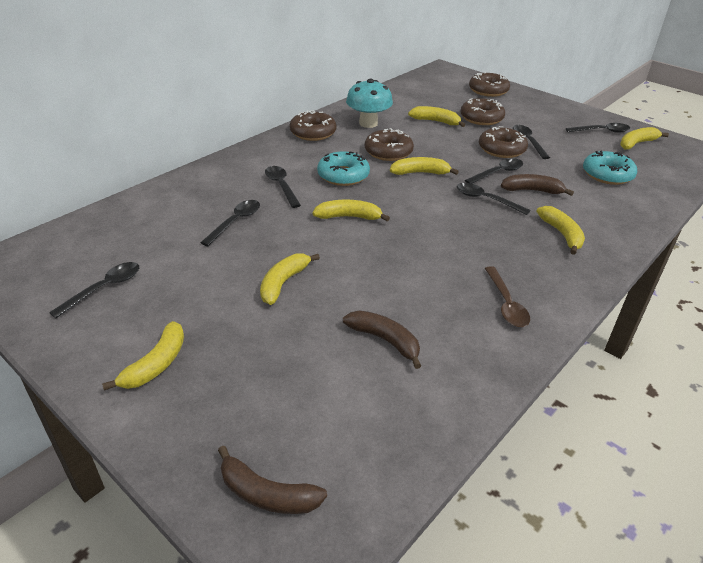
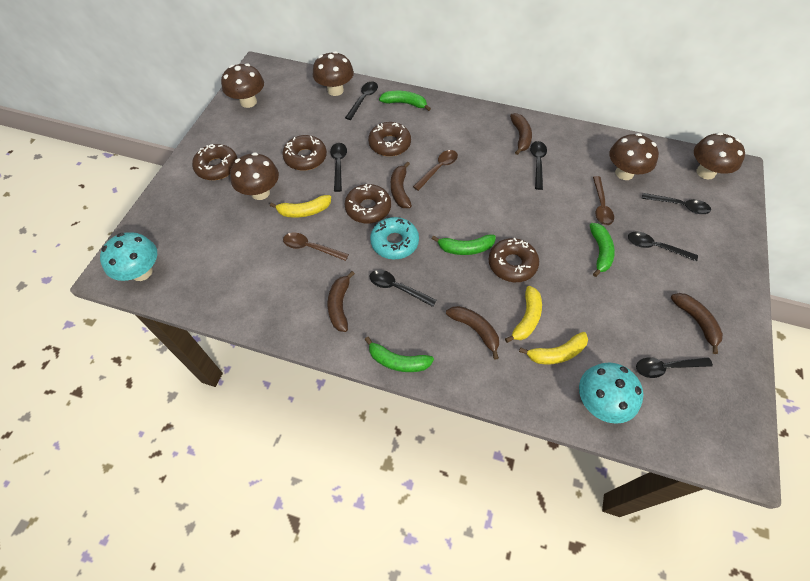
brown banana: 3 -> 5
brown mushroom: 0 -> 5
brown spoon: 1 -> 3
green banana: 0 -> 4
turquoise donut: 2 -> 1
turquoise mushroom: 1 -> 2
yellow banana: 7 -> 3

